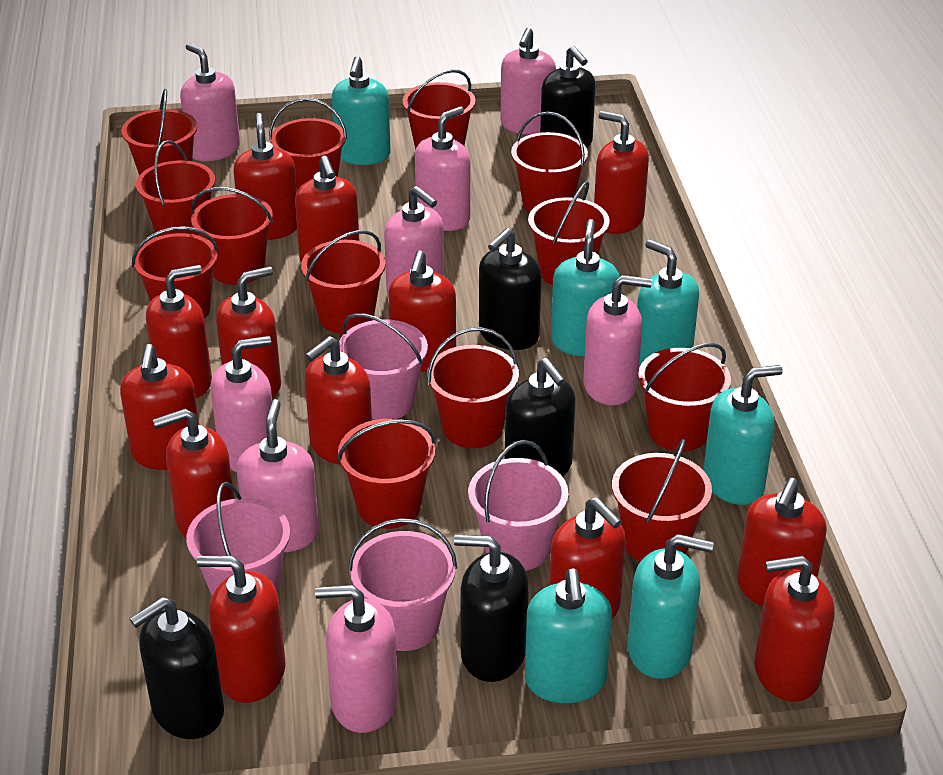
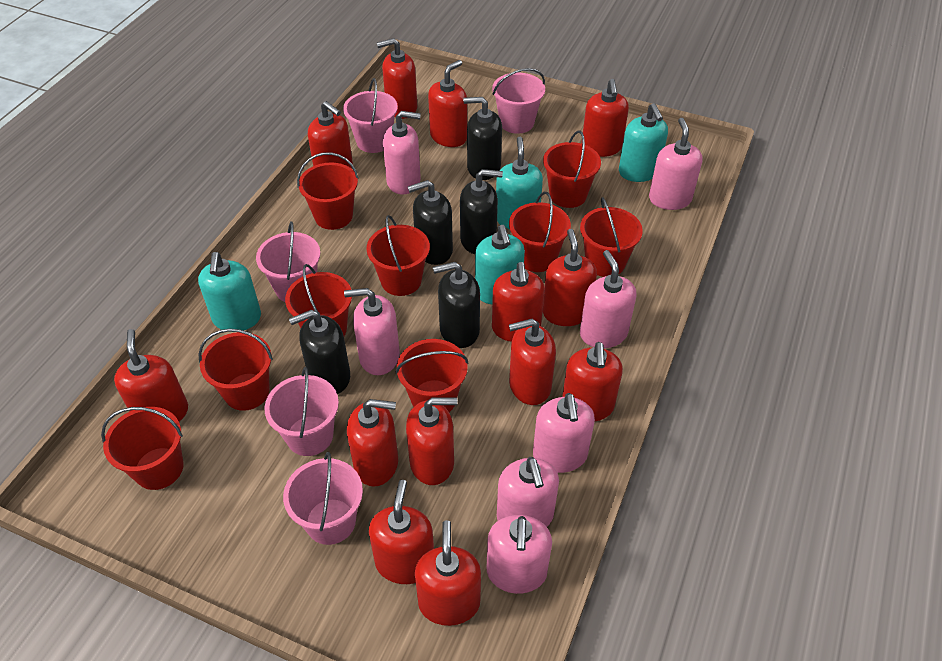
pink bucket: 4 -> 5
pink soap dispenser: 8 -> 7
red bucket: 13 -> 9
turquoise soap dispenser: 6 -> 4

